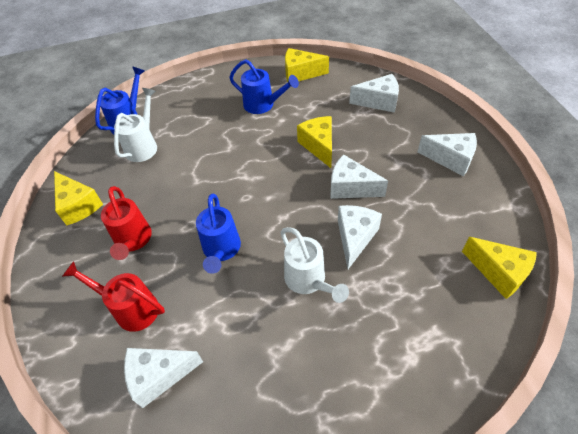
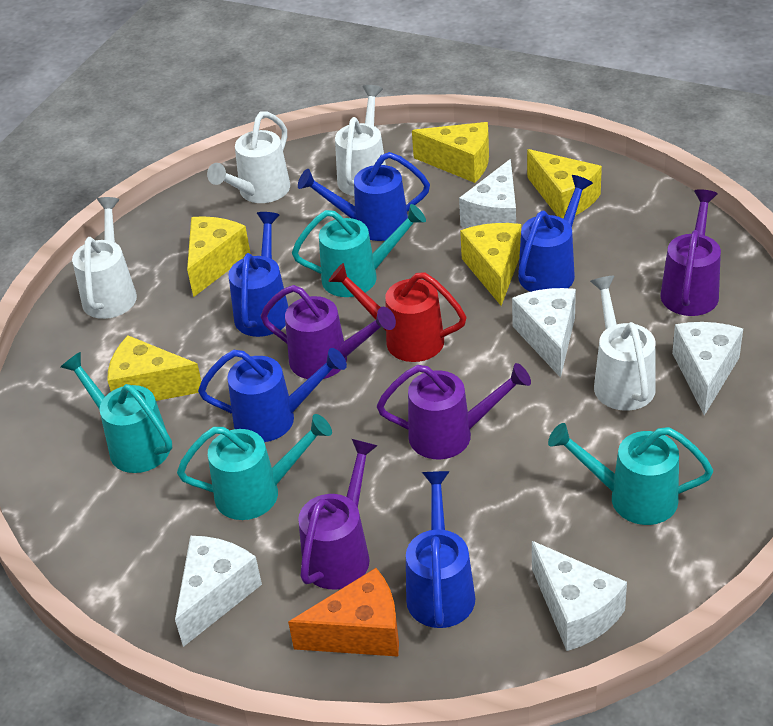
blue watering can: 3 -> 5
orange cheese: 0 -> 1
purple watering can: 0 -> 4
red watering can: 2 -> 1
turquoise watering can: 0 -> 4
white watering can: 2 -> 4
yellow cheese: 4 -> 5

